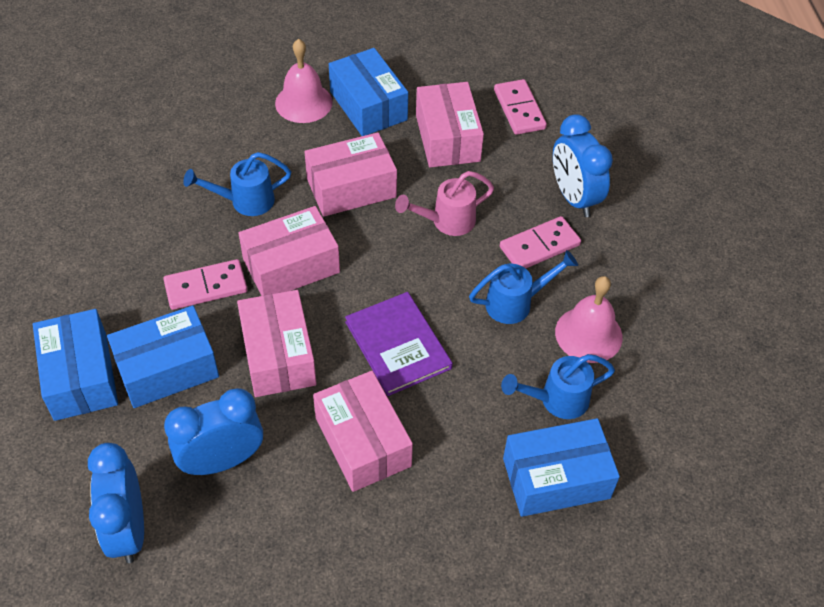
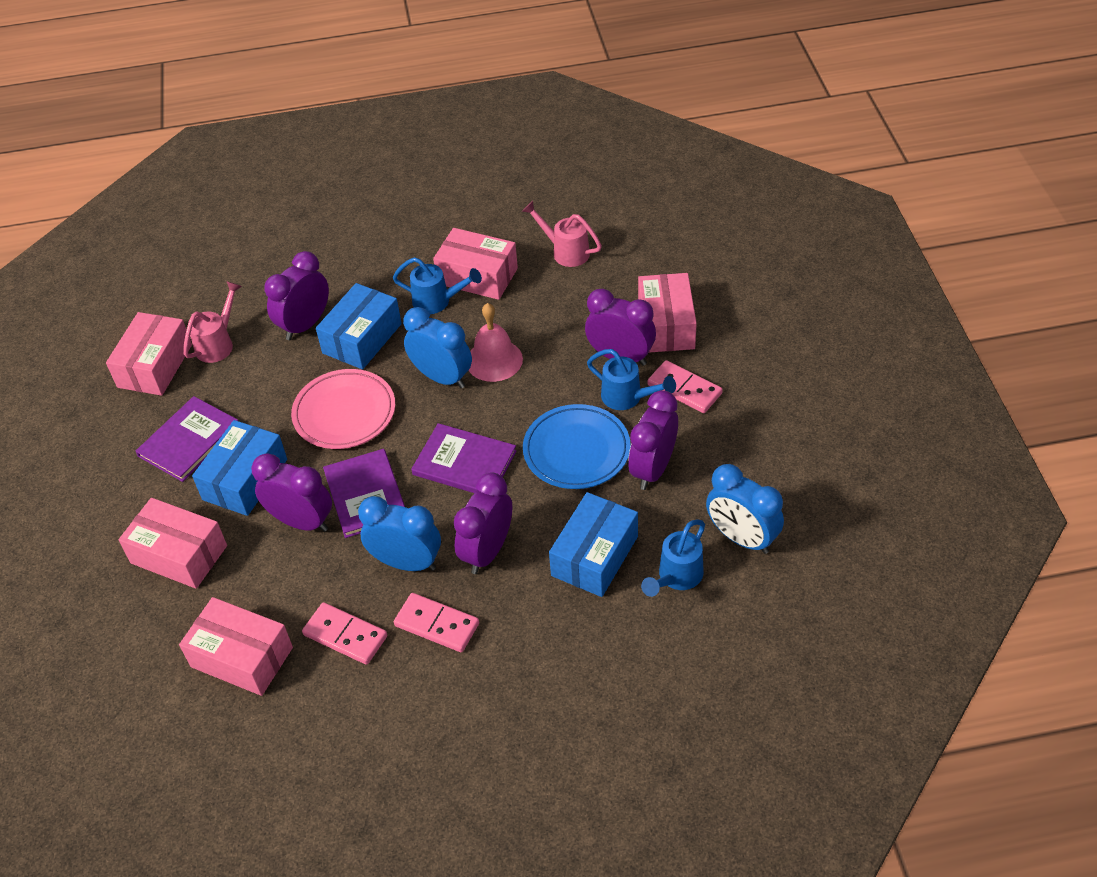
blue box: 4 -> 3
blue plate: 0 -> 1
pink bell: 2 -> 1
pink plate: 0 -> 1
pink watering can: 1 -> 2
purple book: 1 -> 3
purple clock: 0 -> 5

